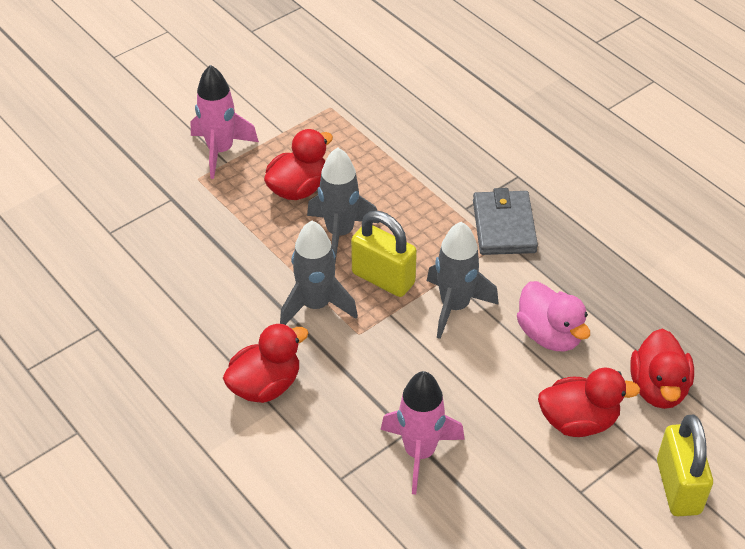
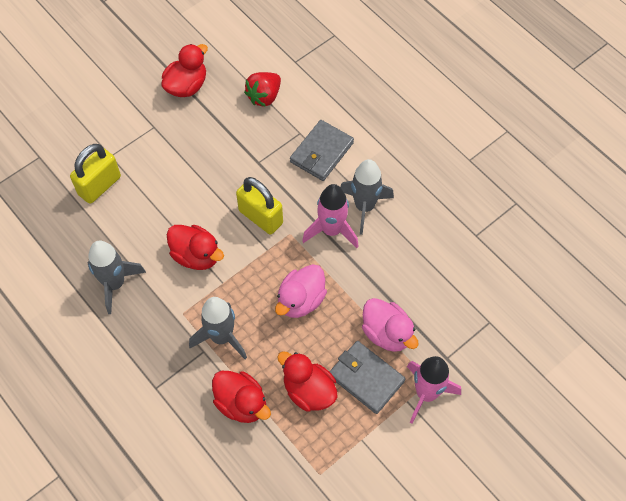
grey wallet: 1 -> 2
pink duck: 1 -> 2
red strawberry: 0 -> 1

